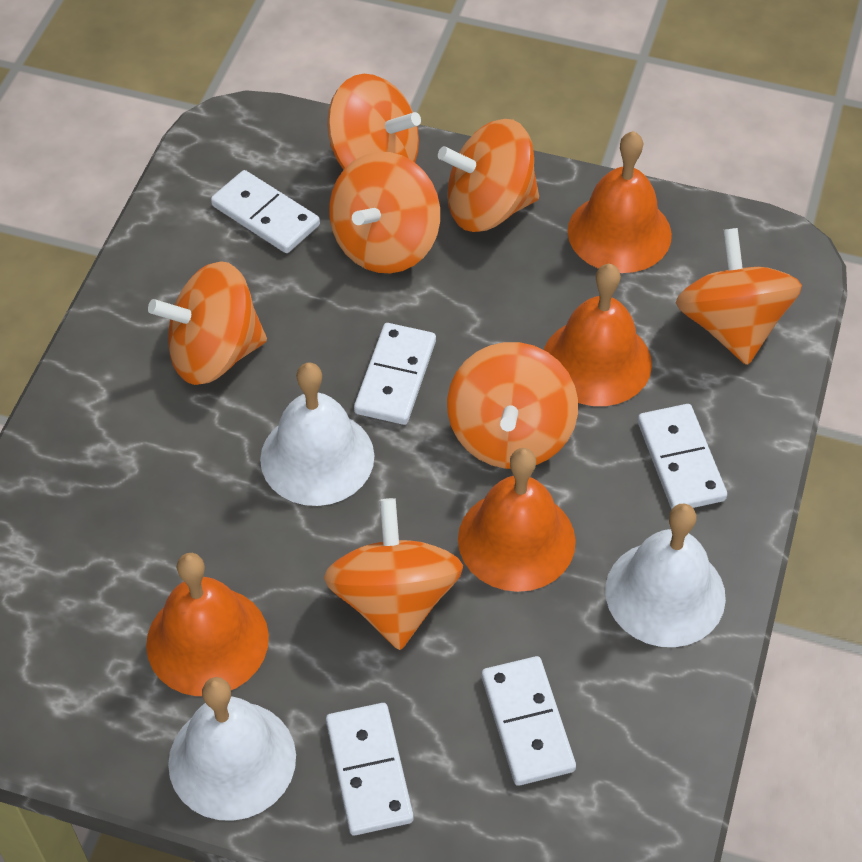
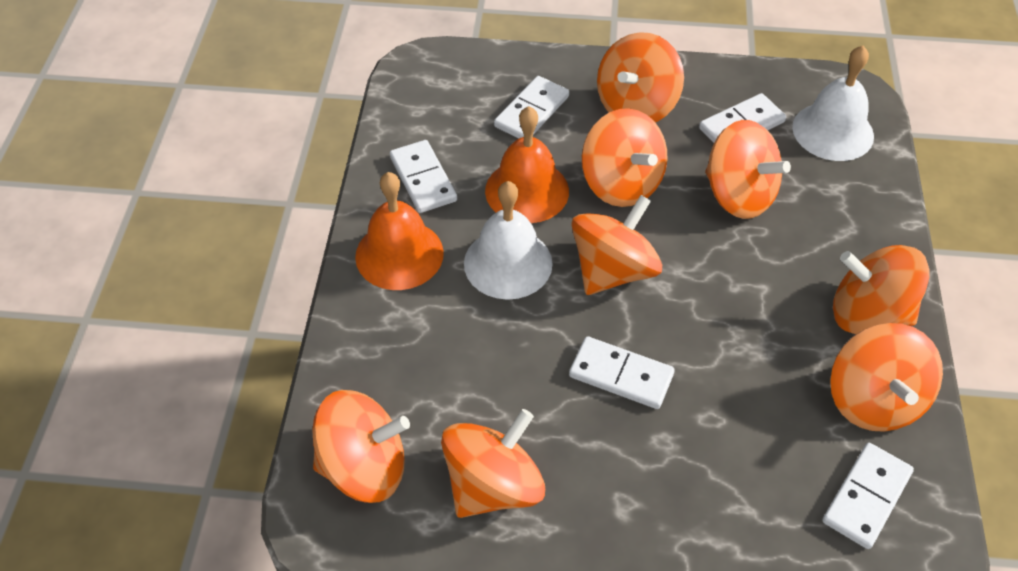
orange bell: 4 -> 2
orange spinning top: 7 -> 8
white bell: 3 -> 2

